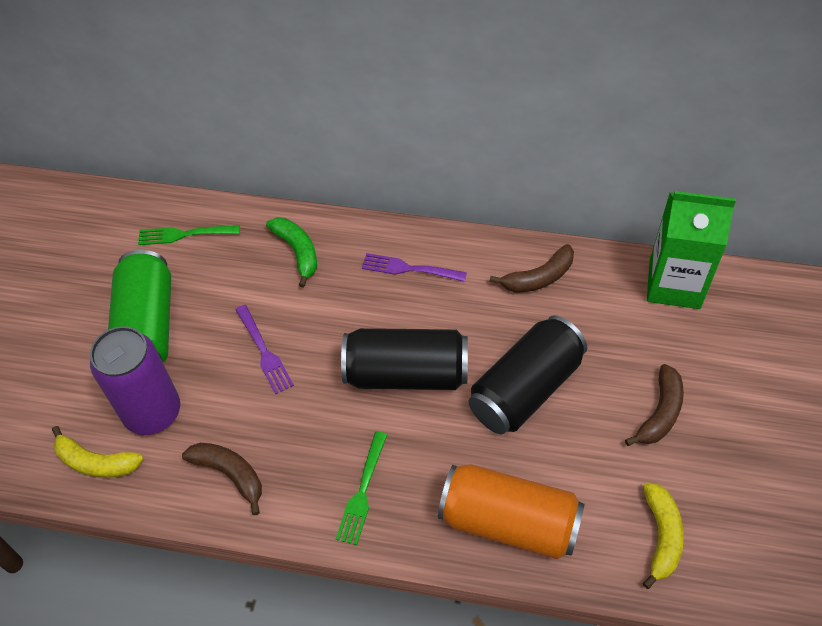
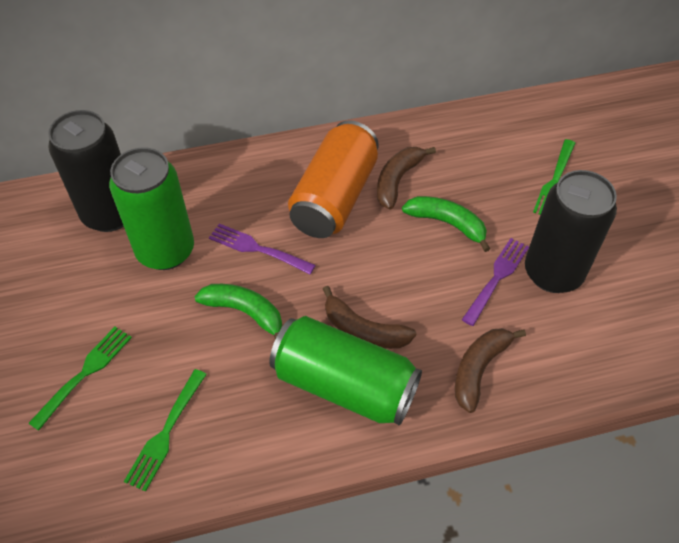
green banana: 1 -> 2
green can: 1 -> 2
green carton: 1 -> 0
green fork: 2 -> 3
purple can: 1 -> 0
yellow banana: 2 -> 0

